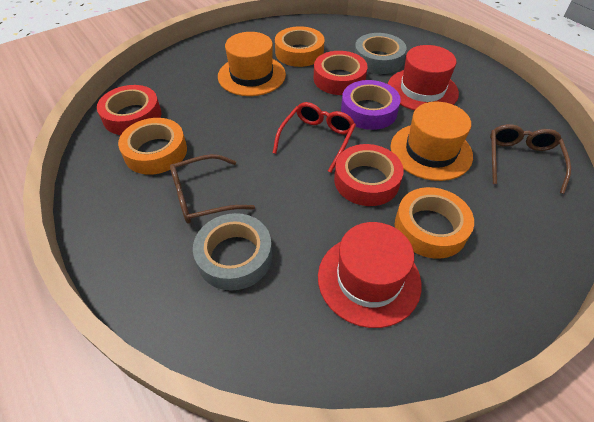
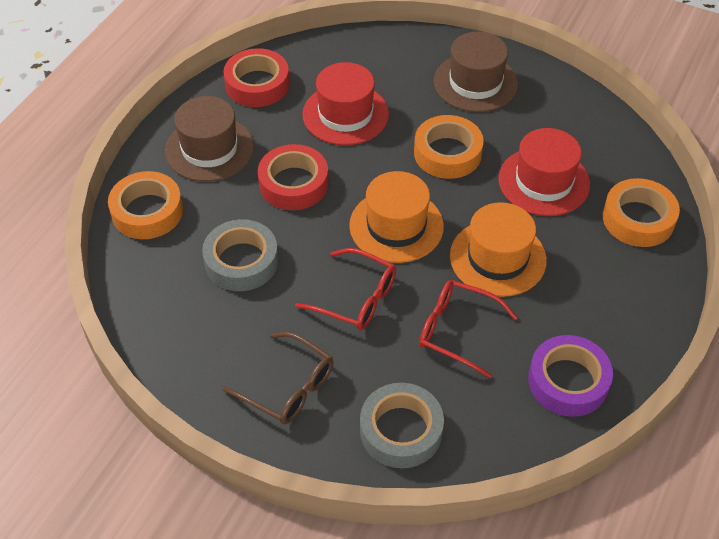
brown glasses: 2 -> 1
brown hat: 0 -> 2
red glasses: 1 -> 2
red tape: 3 -> 2

